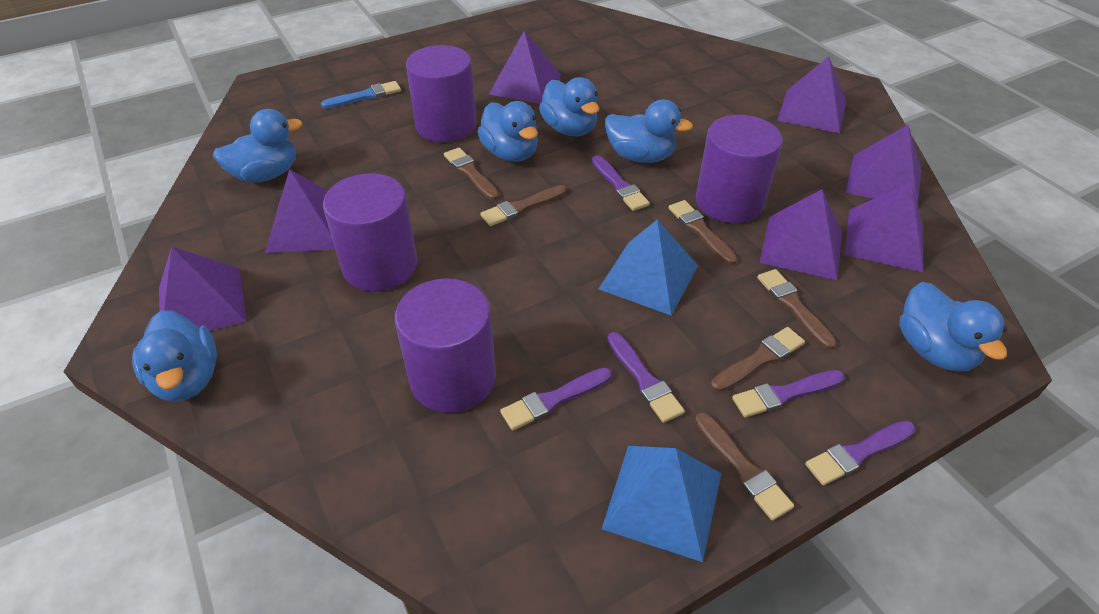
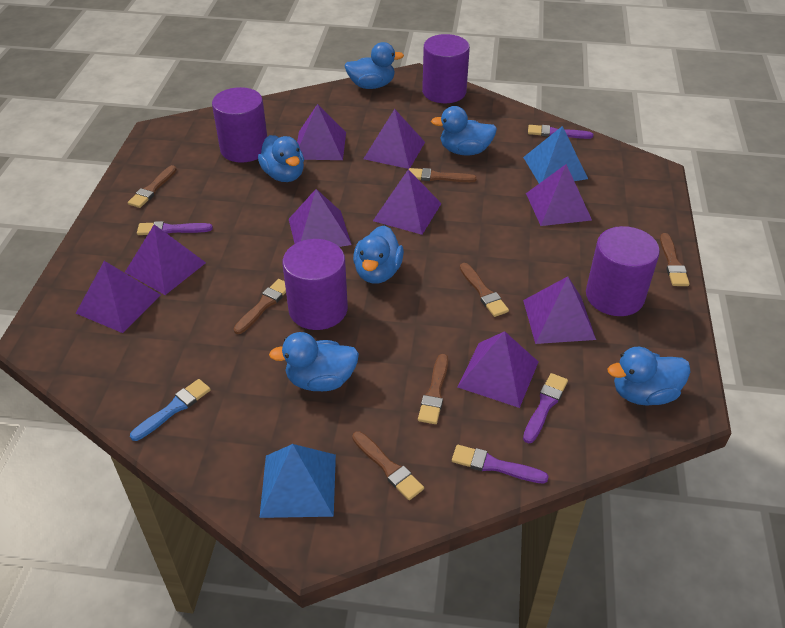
brown brush: 6 -> 7
purple brush: 5 -> 4
purple pyramid: 7 -> 9

